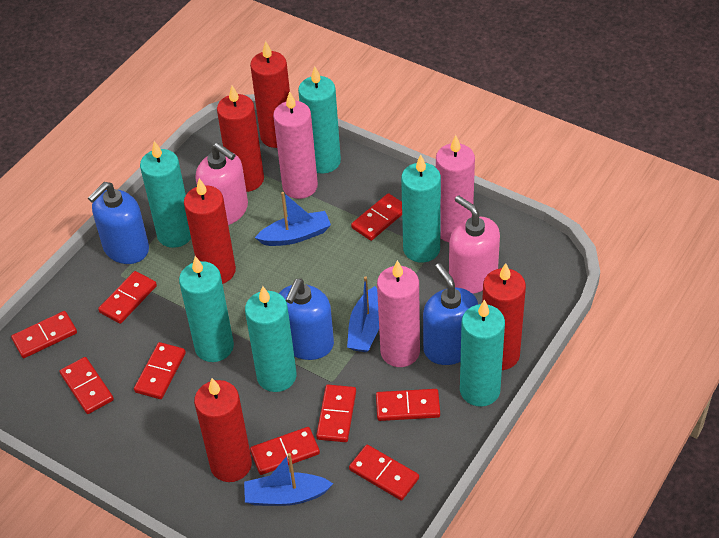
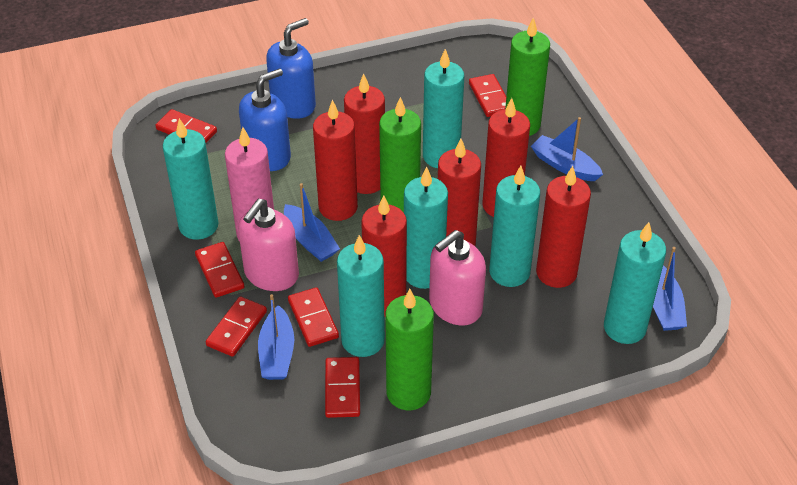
blue boat: 3 -> 4
blue soap dispenser: 3 -> 2
green candle: 0 -> 3
pink candle: 3 -> 1
red candle: 5 -> 6
red domino: 9 -> 6

